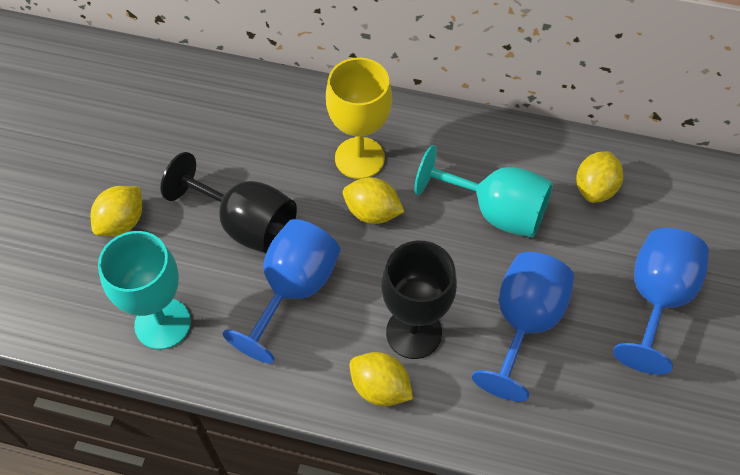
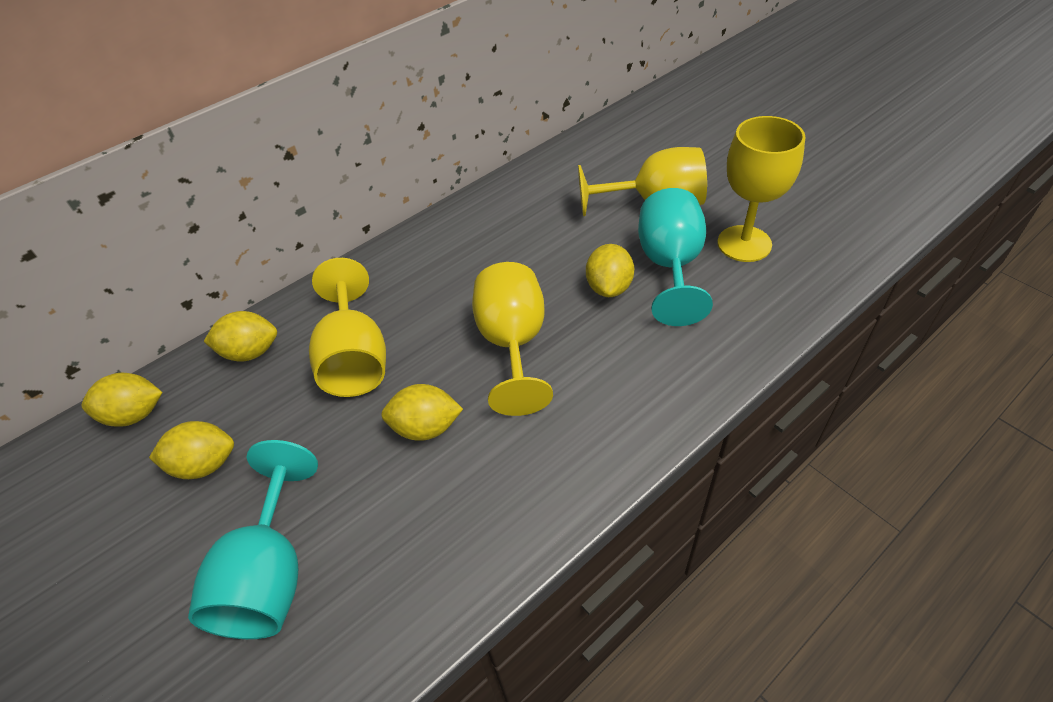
black goblet: 2 -> 0
blue goblet: 3 -> 0
yellow goblet: 1 -> 4
yellow lemon: 4 -> 5

